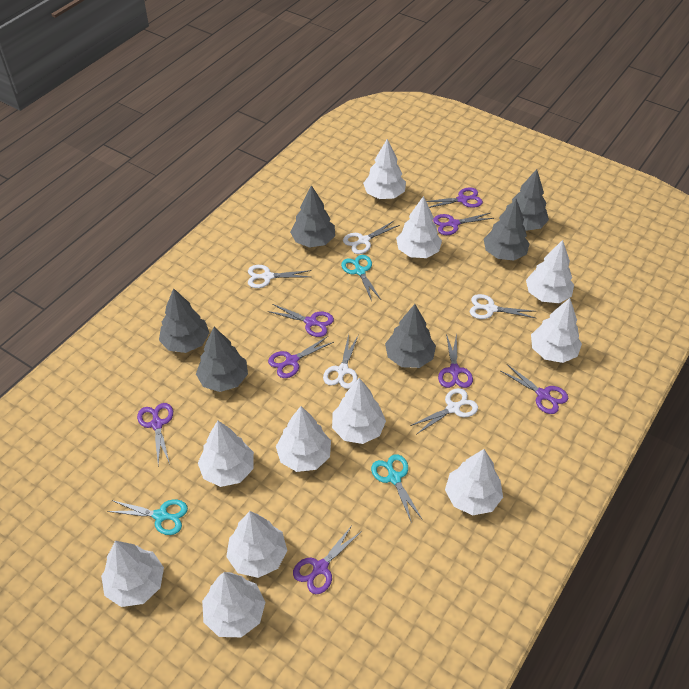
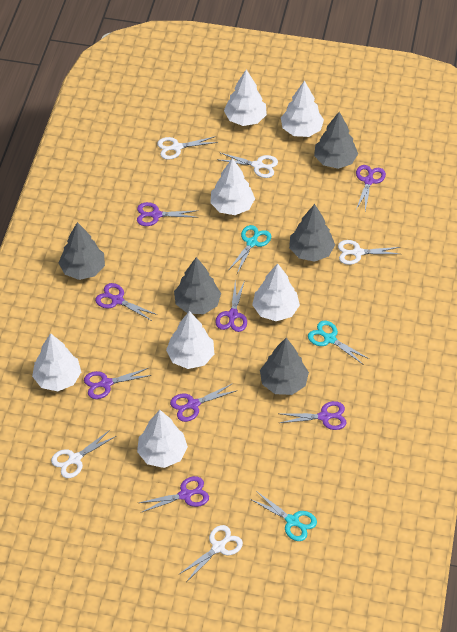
grey tree: 6 -> 5
white tree: 11 -> 7

